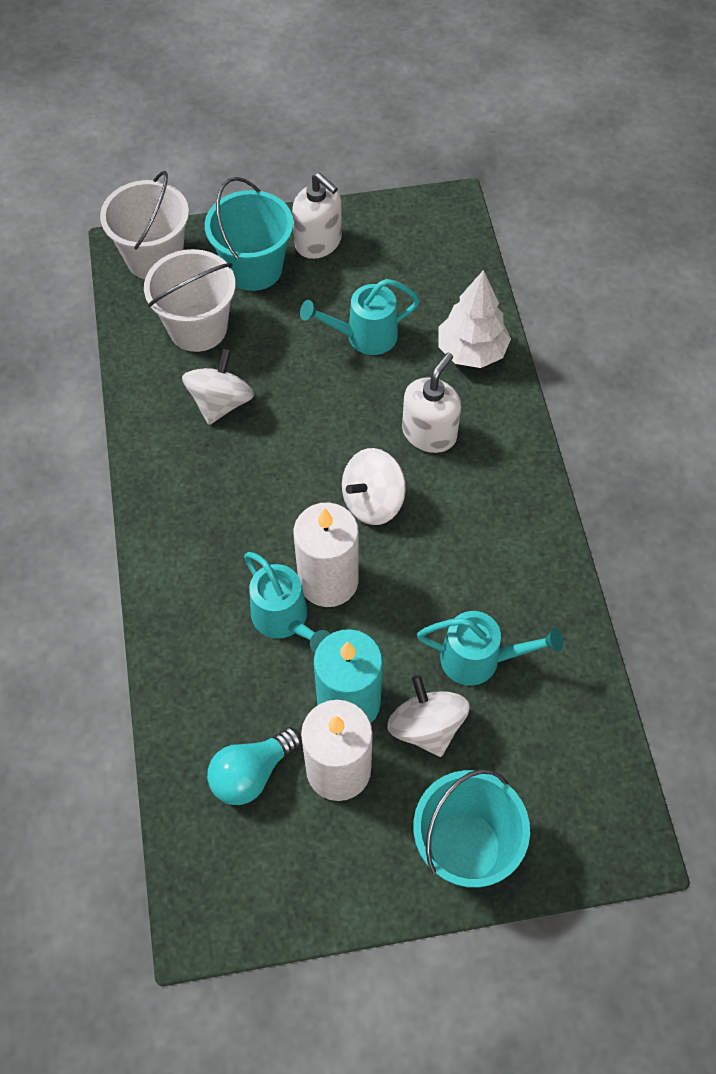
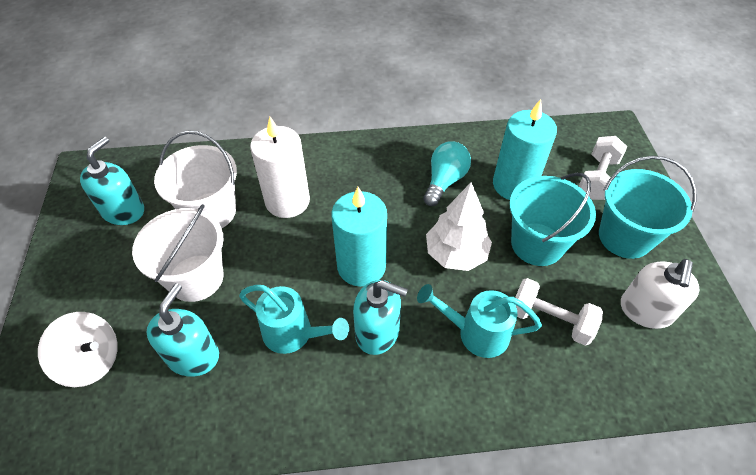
turquoise candle: 1 -> 2
turquoise soap dispenser: 0 -> 3
turquoise watering can: 3 -> 2
white candle: 2 -> 1
white dumbbell: 0 -> 2
white soap dispenser: 2 -> 1
white spinning top: 3 -> 1

